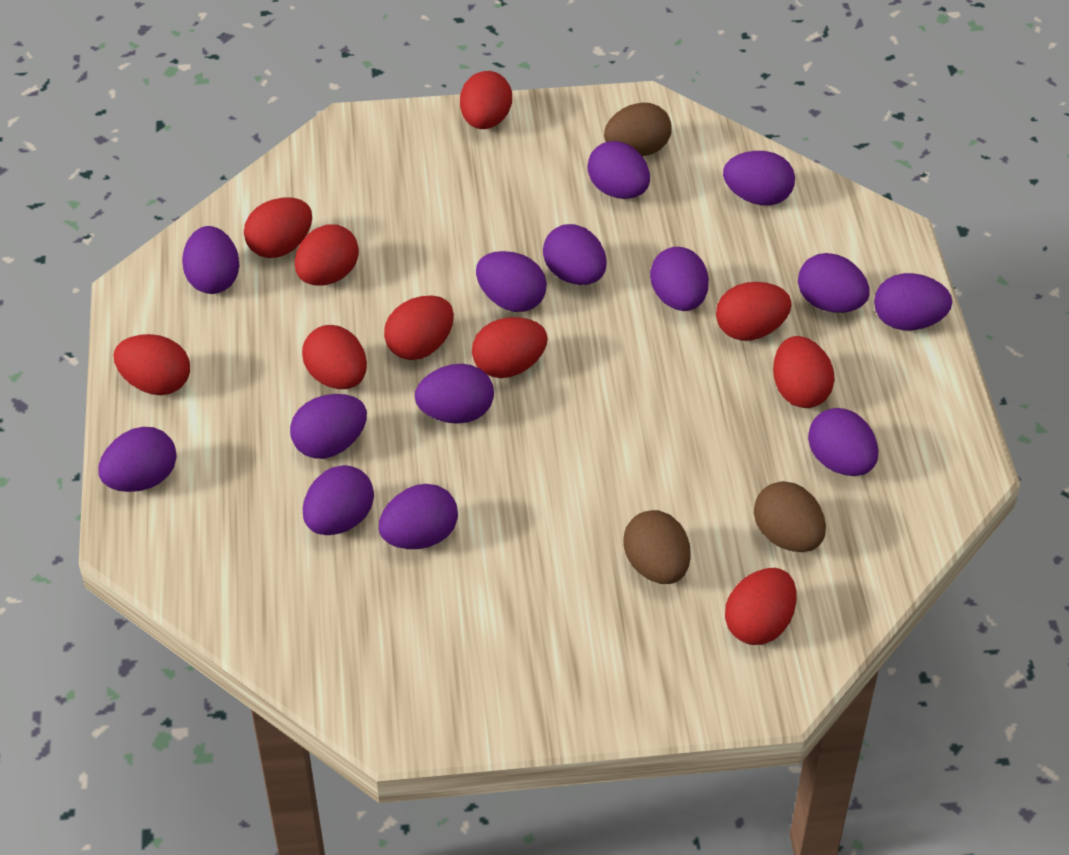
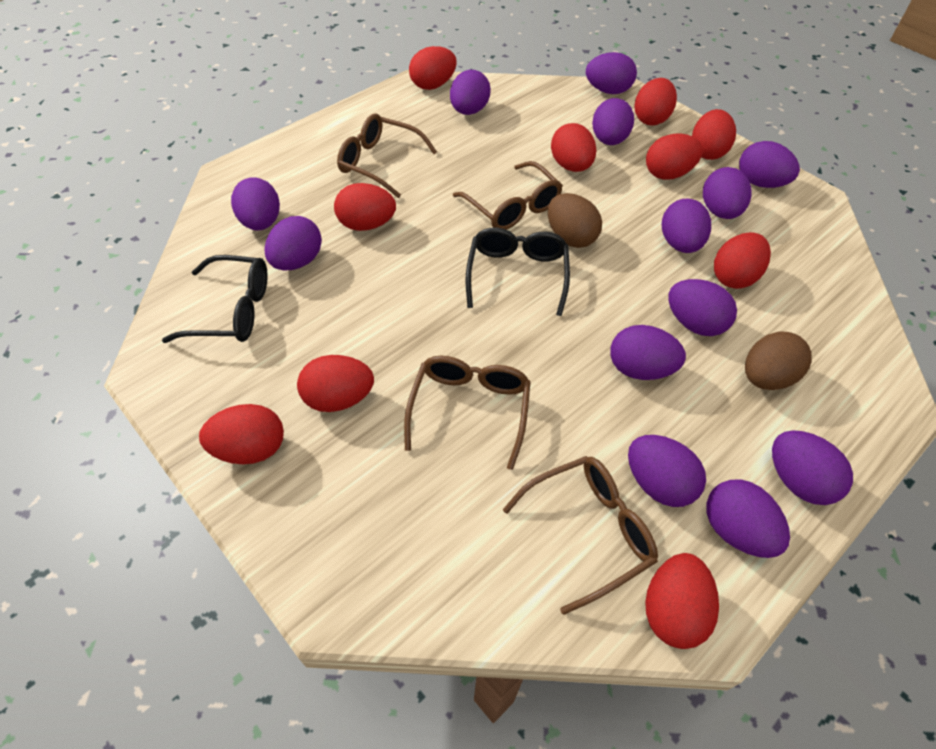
black glasses: 0 -> 2
brown egg: 3 -> 2
brown glasses: 0 -> 4
purple egg: 14 -> 13

